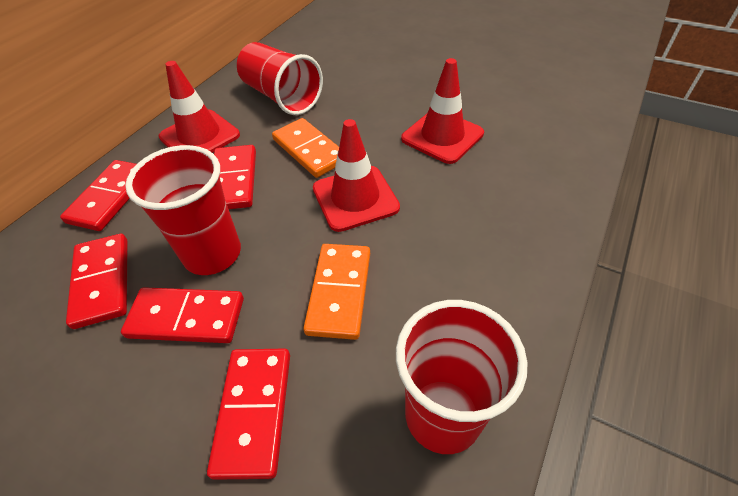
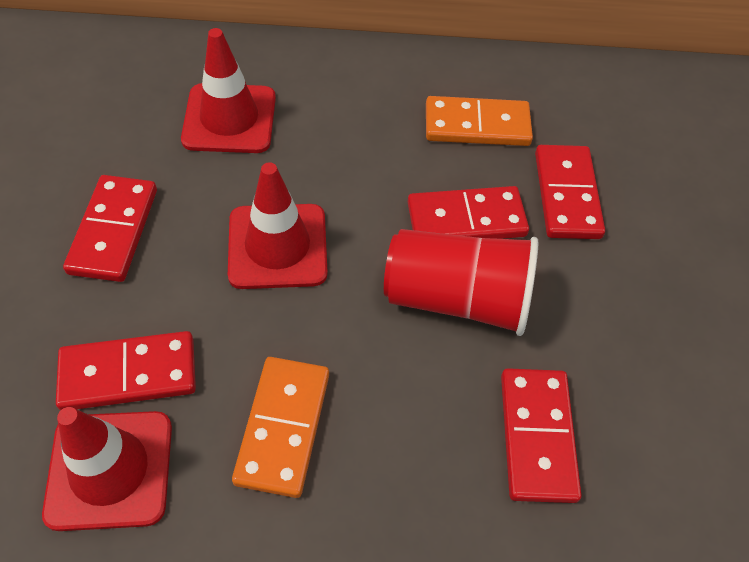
red cup: 3 -> 1

